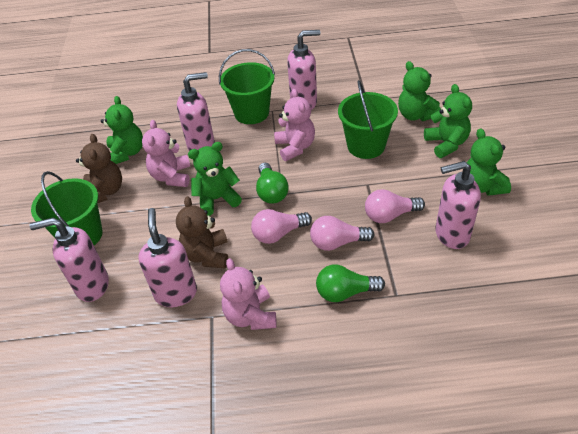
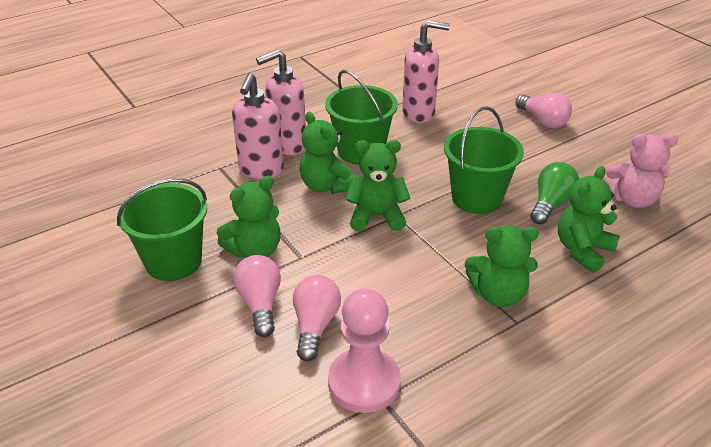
brown teddy bear: 2 -> 0
green light bulb: 2 -> 1
pink pawn: 0 -> 1
pink soap dispenser: 5 -> 3
pink teddy bear: 3 -> 1

